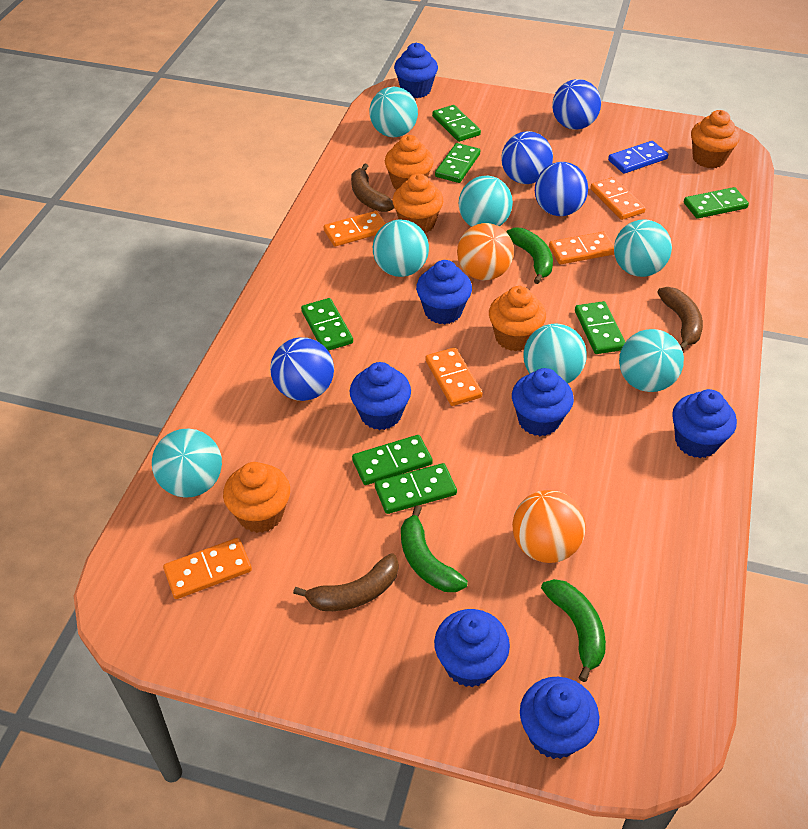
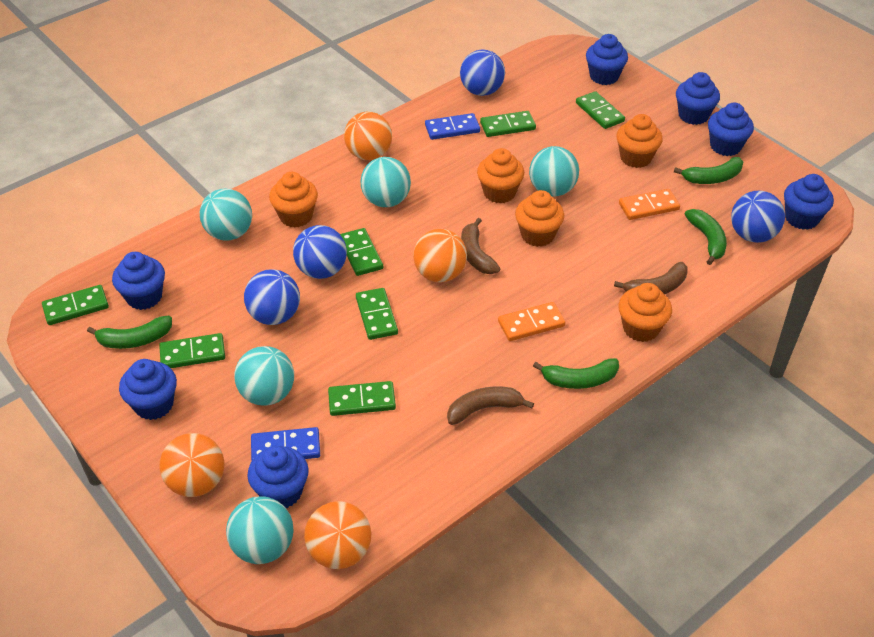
blue domino: 1 -> 2
green banana: 3 -> 4
orange ball: 2 -> 4
orange domino: 5 -> 2
turquoise ball: 7 -> 5

